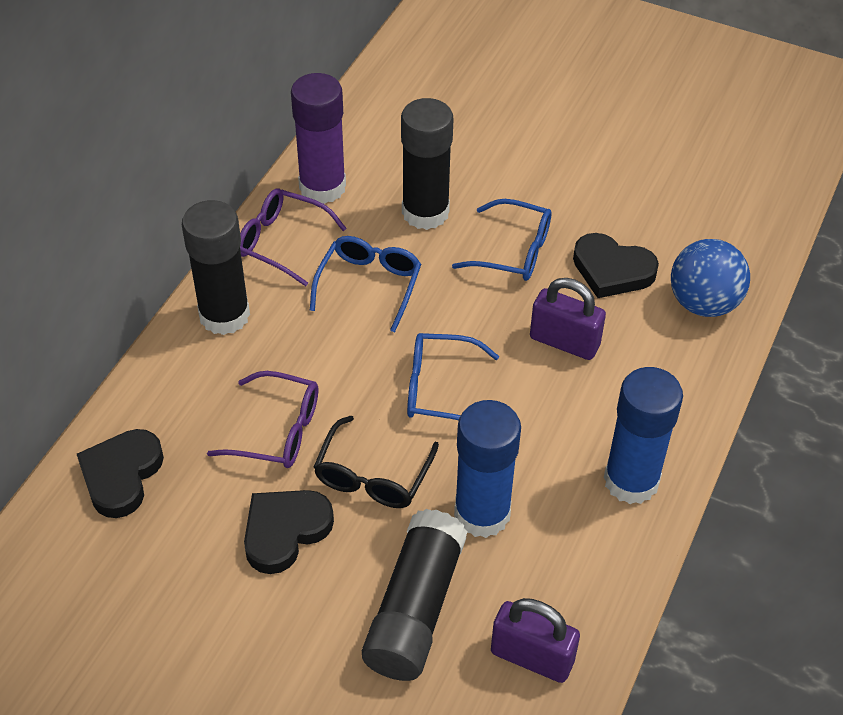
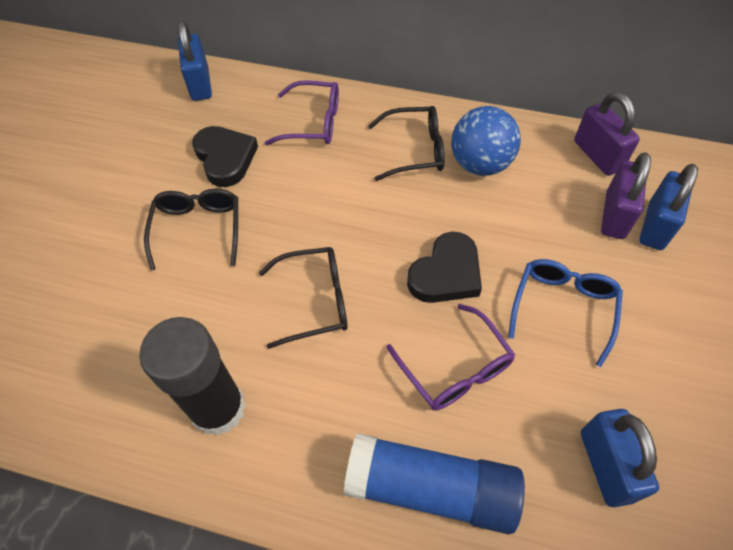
black glasses: 1 -> 3
black glue stick: 3 -> 1
black heart: 3 -> 2
blue glasses: 3 -> 1
blue glue stick: 2 -> 1
blue padlock: 0 -> 3
purple glue stick: 1 -> 0

